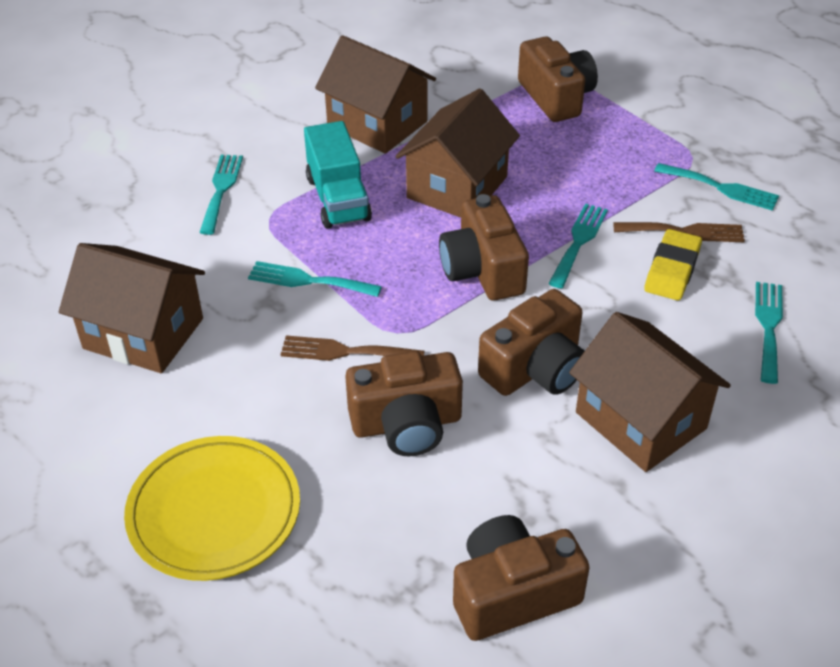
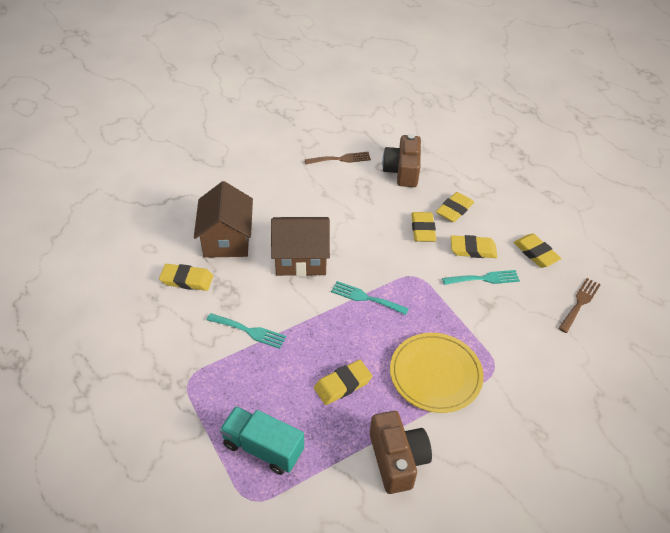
brown camera: 5 -> 2
brown house: 4 -> 2
turquoise fork: 5 -> 3
yellow eraser: 1 -> 6

